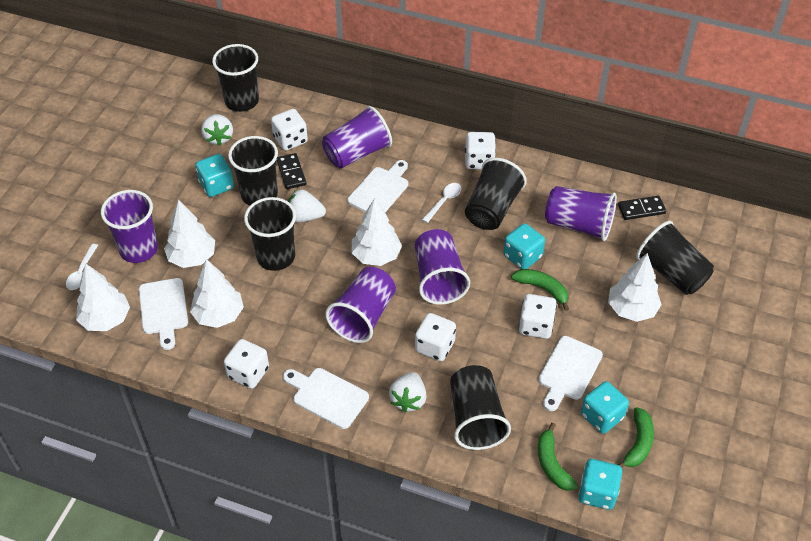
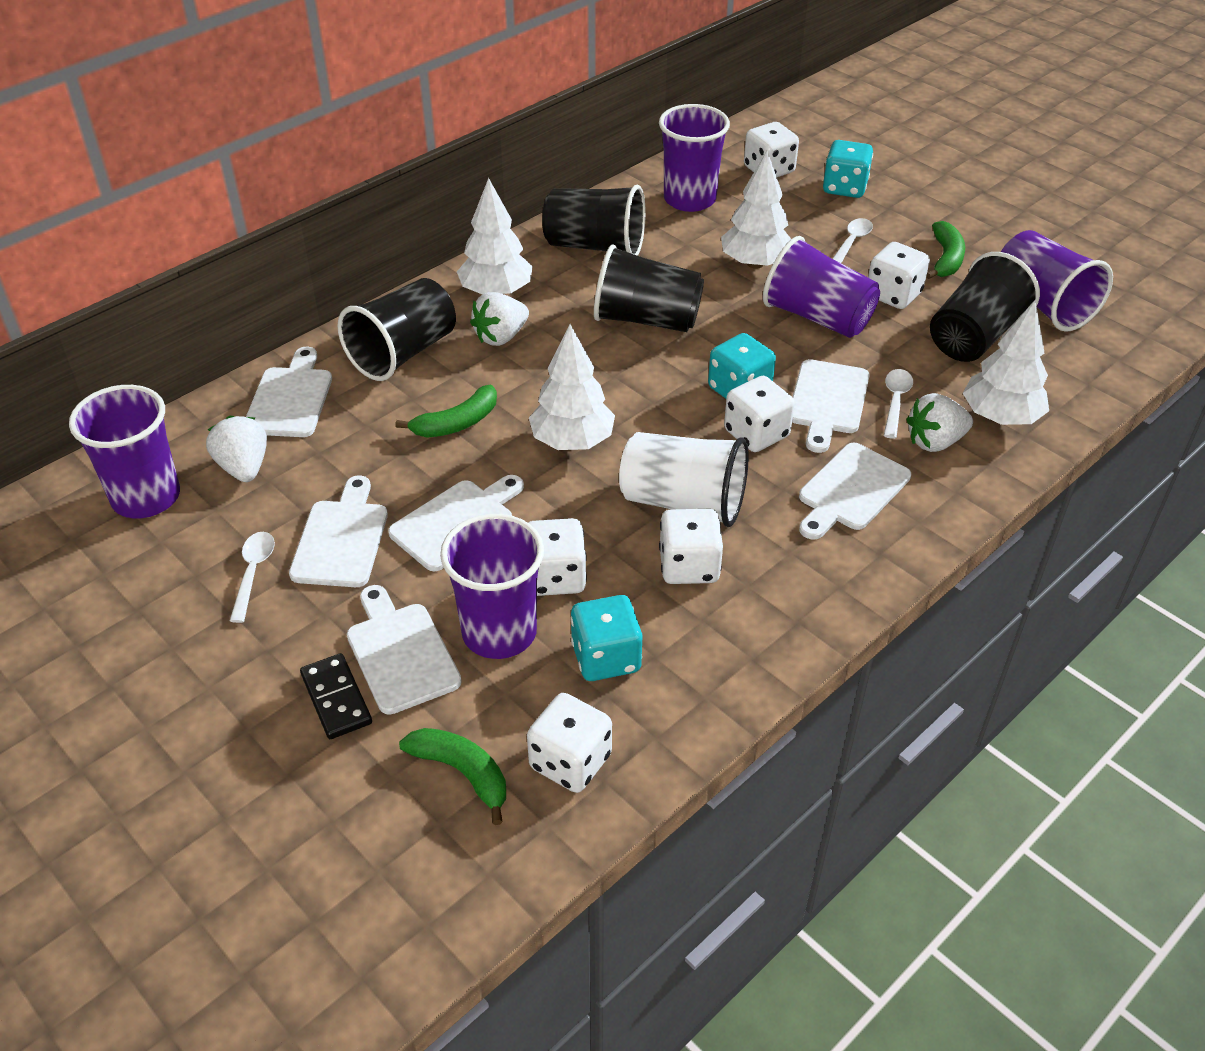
black cup: 6 -> 4
black domino: 2 -> 1
turquoise dice: 4 -> 3
white cup: 0 -> 1
white cutting board: 4 -> 6
white dice: 5 -> 6
white spoon: 2 -> 3
white tree: 5 -> 4

